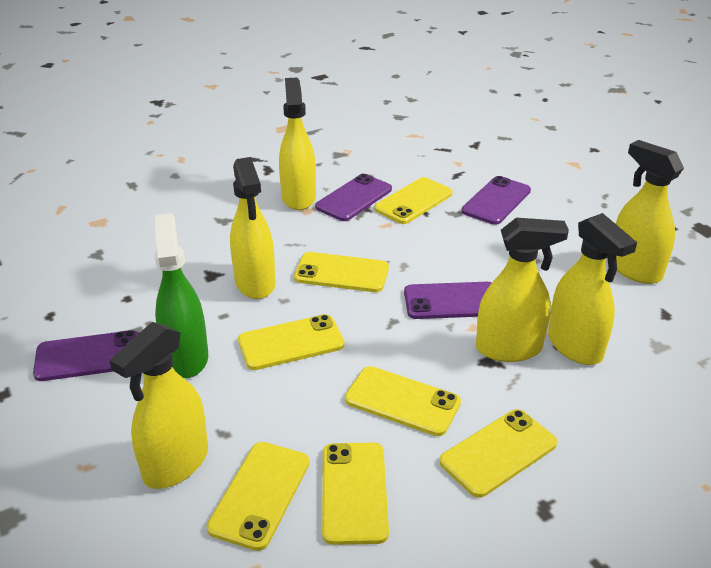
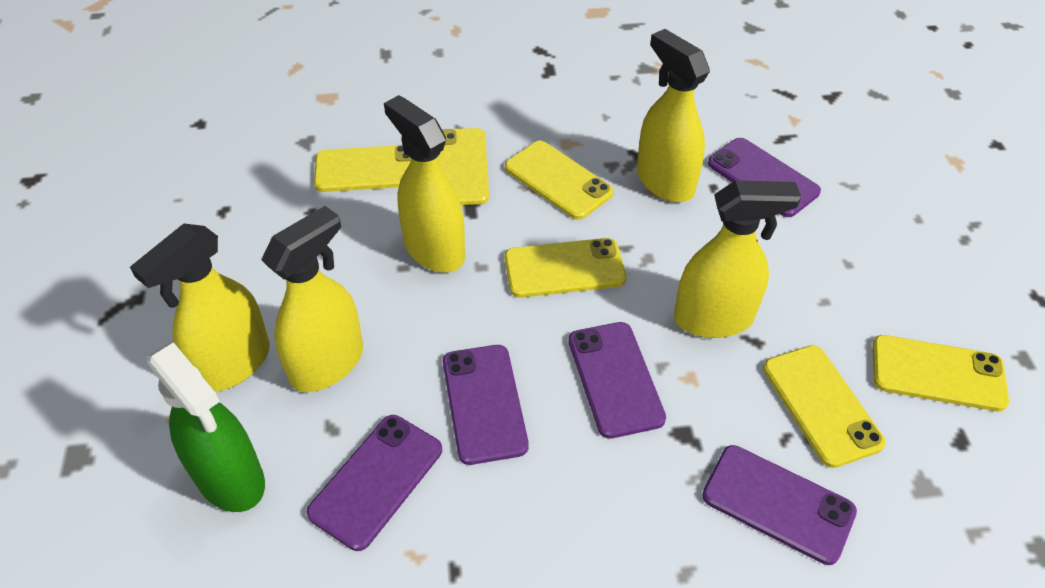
purple phone: 4 -> 5
yellow phone: 7 -> 6
yellow spray bottle: 6 -> 5

